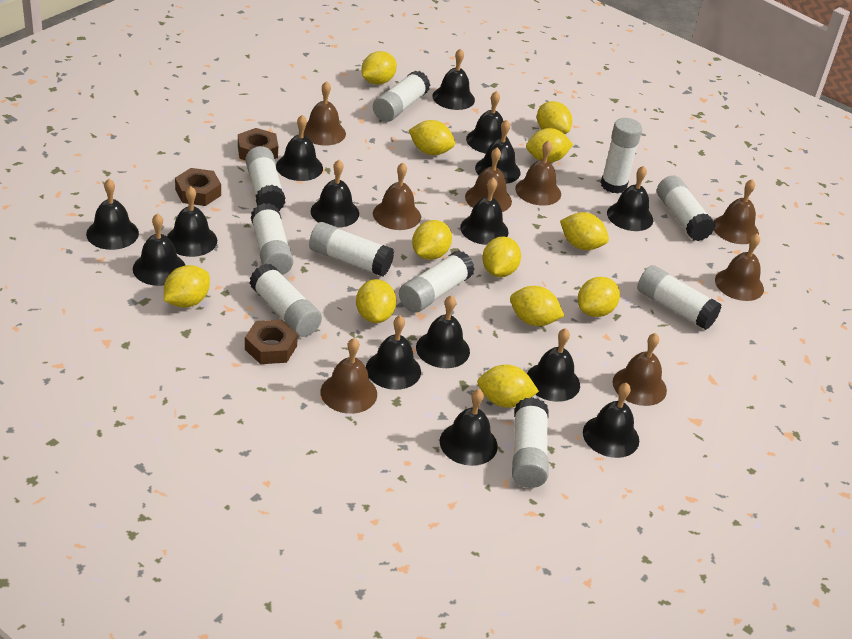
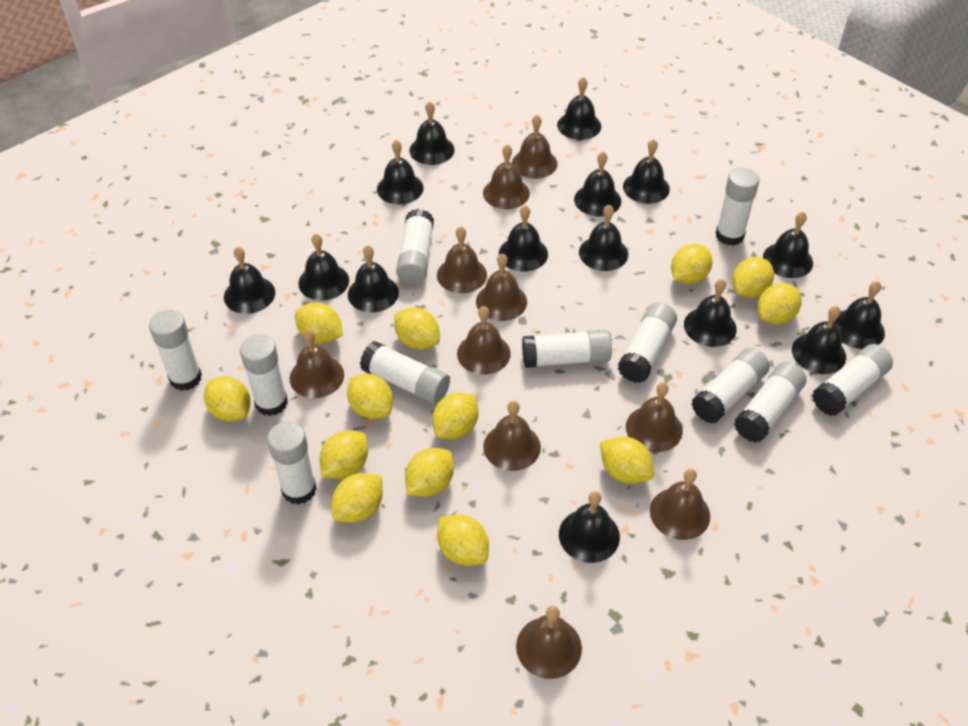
brown bell: 8 -> 10
brown nut: 3 -> 0
white glue stick: 10 -> 11
yellow lemon: 12 -> 13

